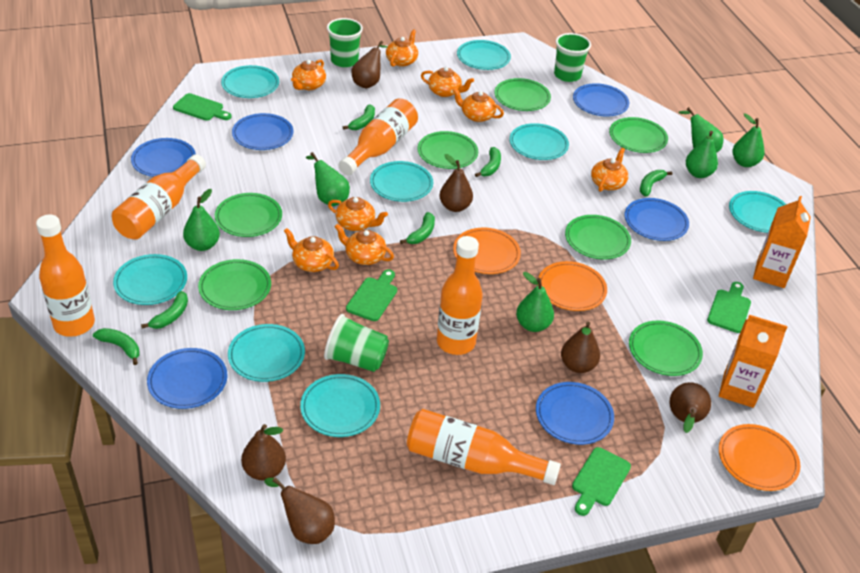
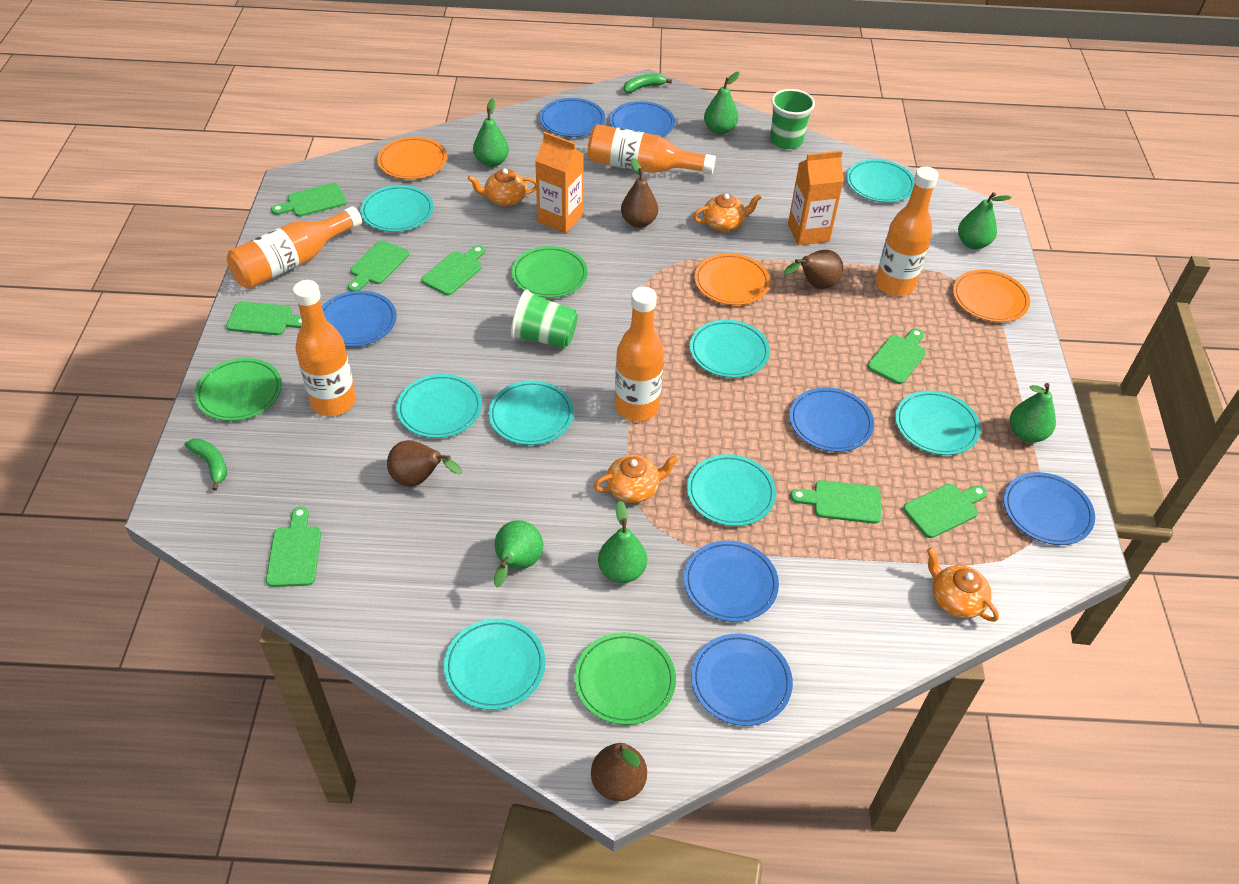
blue plate: 6 -> 7
brown pear: 6 -> 4
green banana: 6 -> 2
green cup: 3 -> 2
green cutting board: 4 -> 8
green plate: 7 -> 3
orange teapot: 8 -> 4

